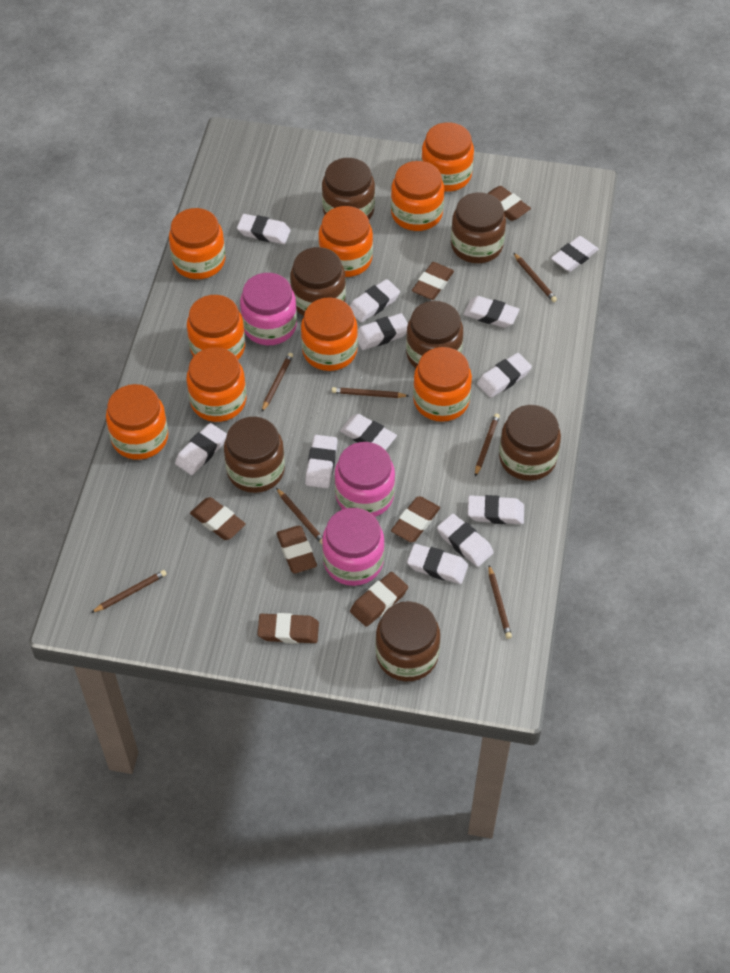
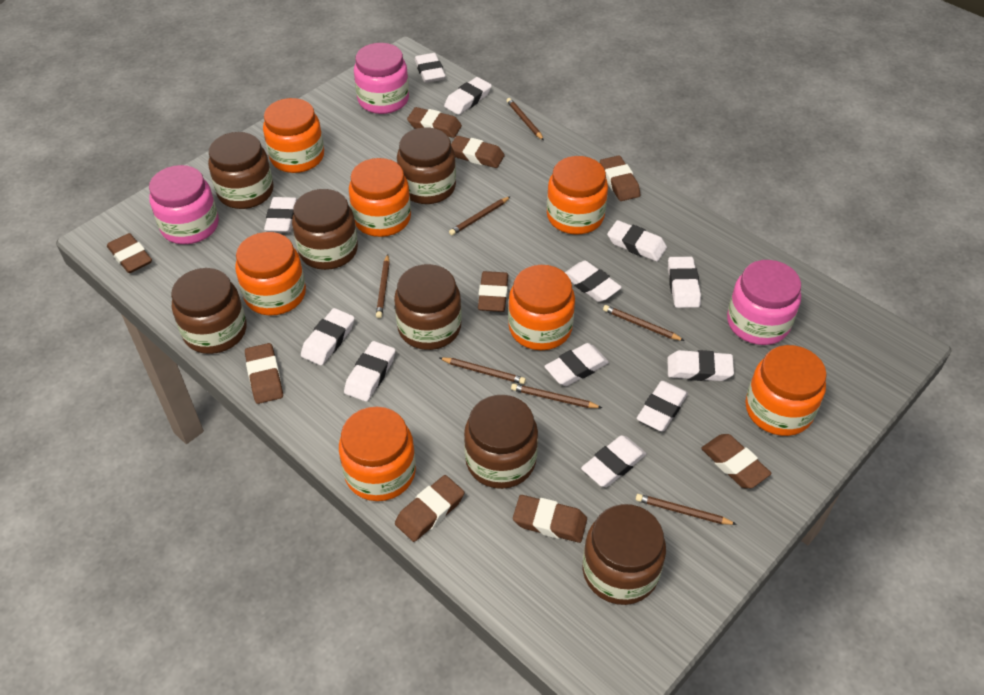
brown eraser: 7 -> 9
orange jar: 9 -> 7

